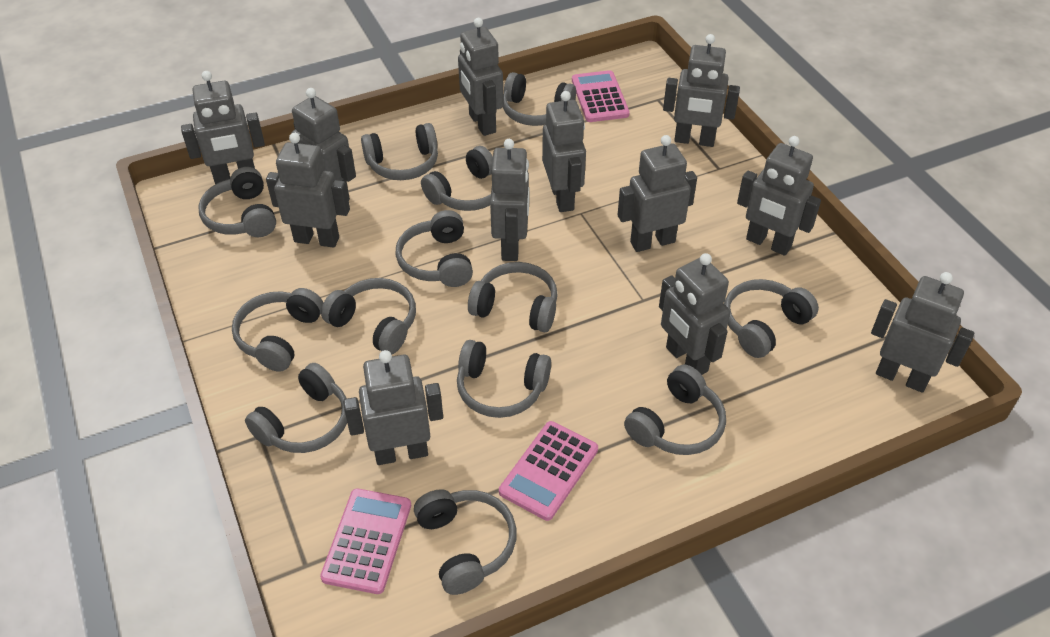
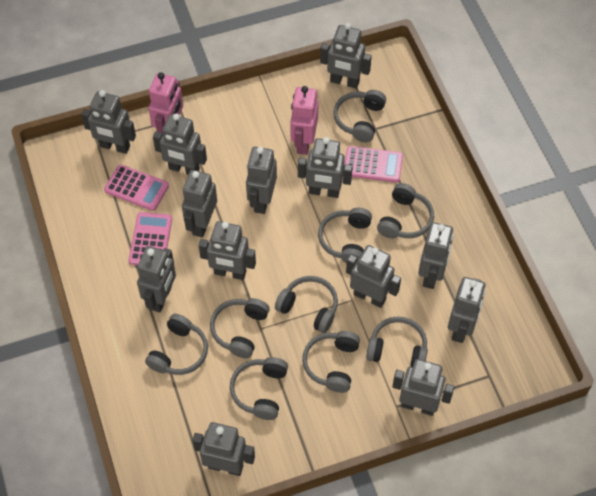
grey headphones: 13 -> 9
grey robot: 12 -> 13
pink robot: 0 -> 2

